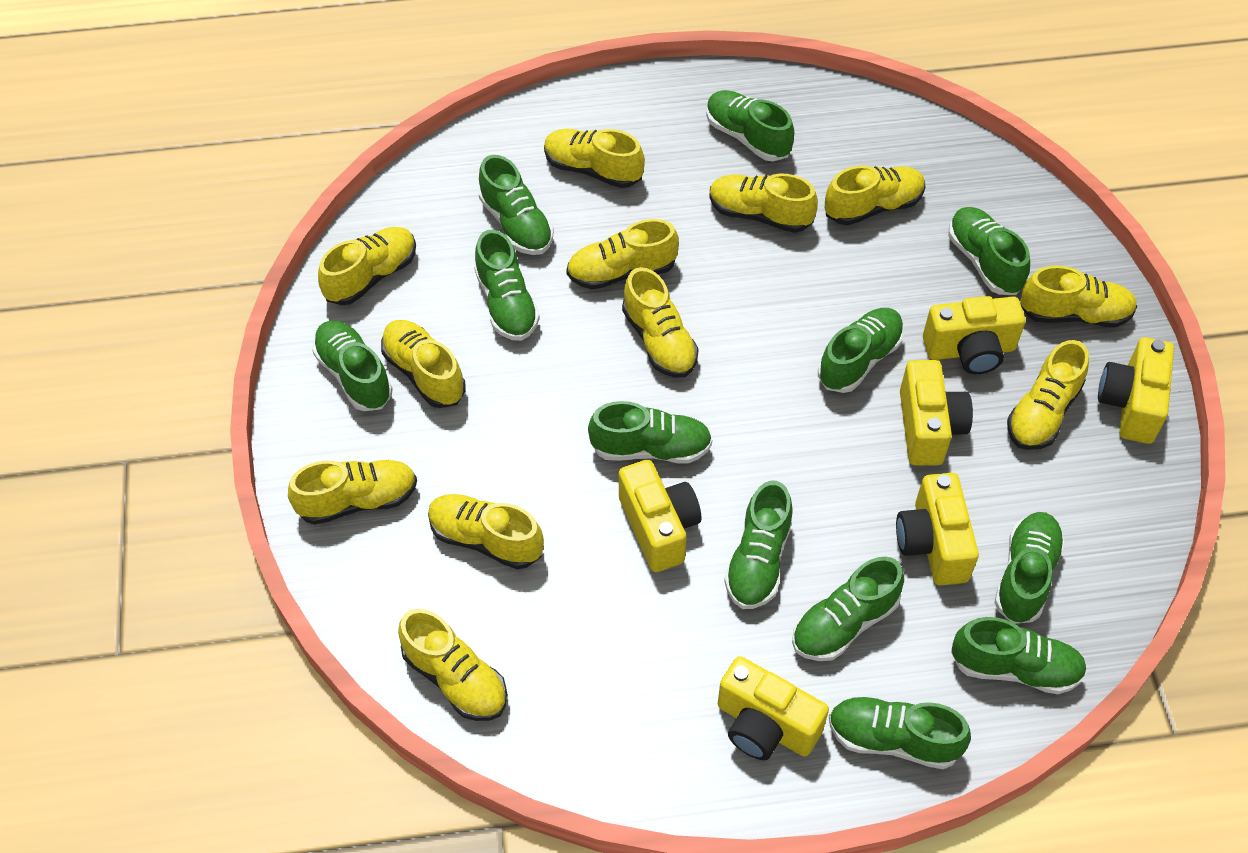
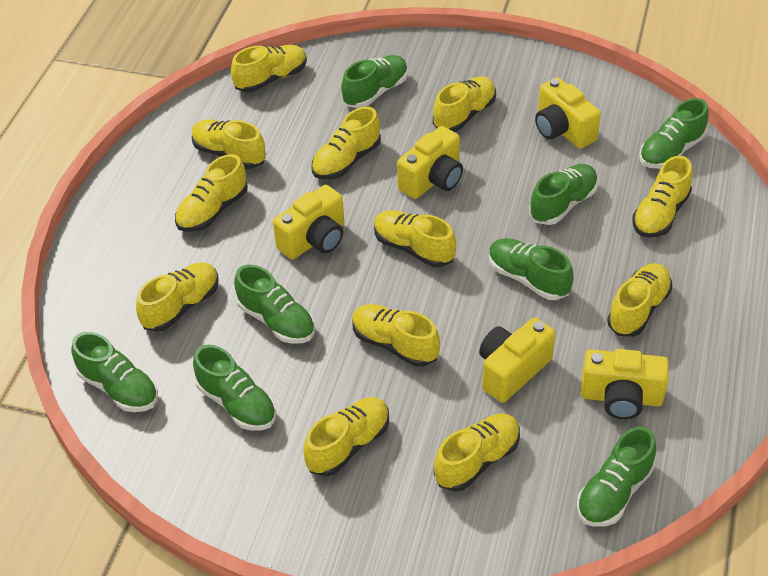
green shoe: 12 -> 8
yellow camera: 6 -> 5

